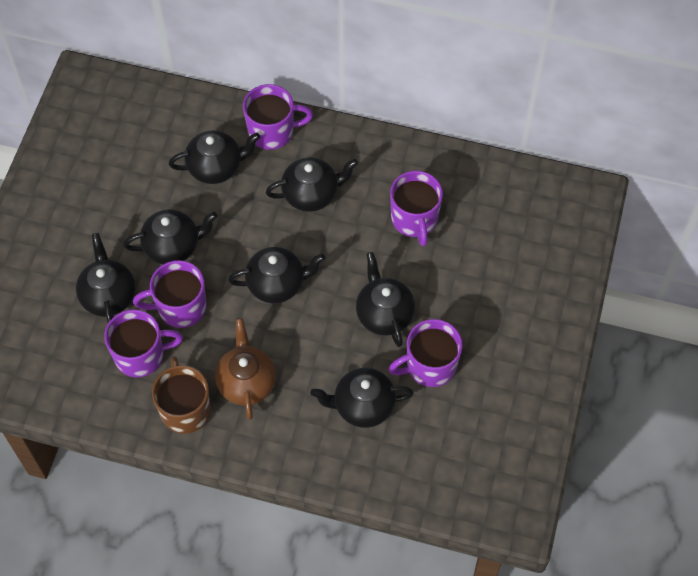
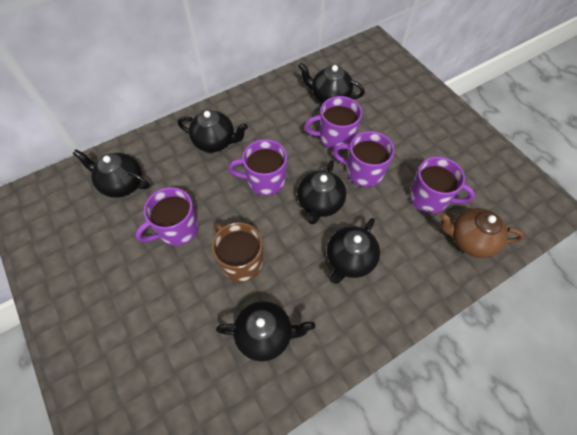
black teapot: 7 -> 6

